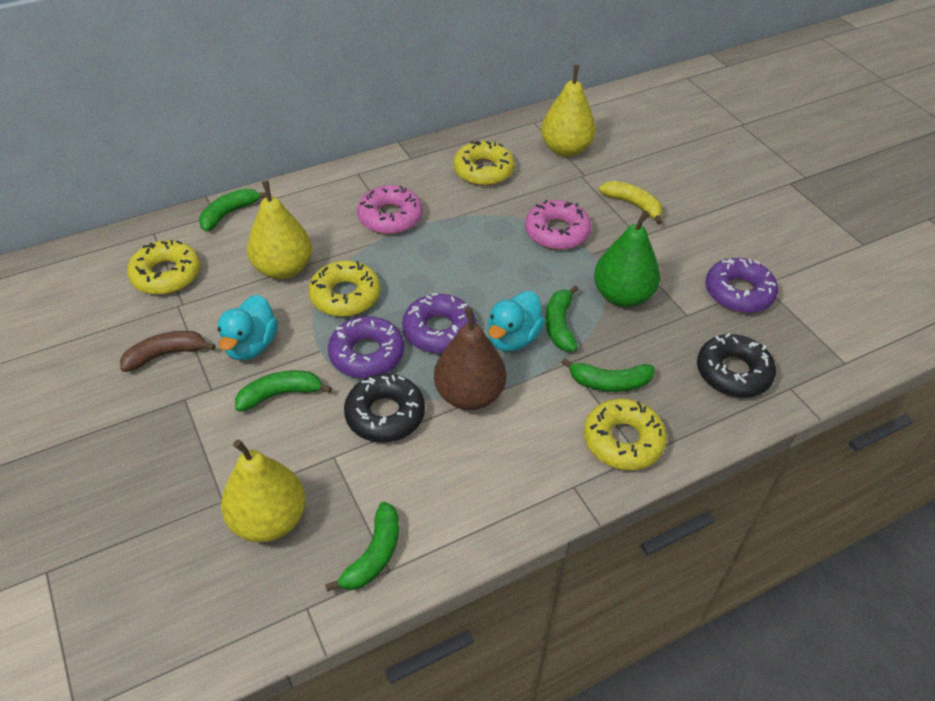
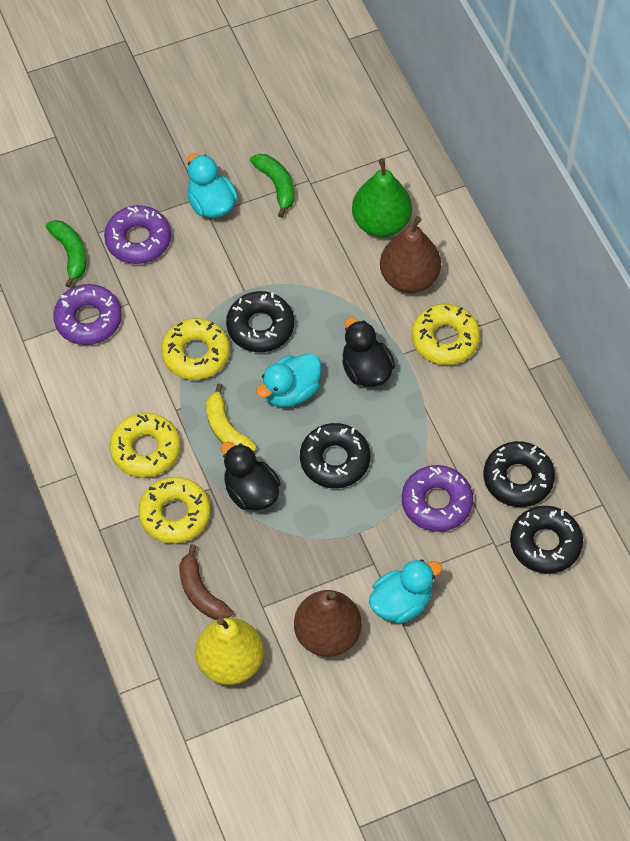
black donut: 2 -> 4
black duck: 0 -> 2
brown pear: 1 -> 2
green banana: 5 -> 2
pink donut: 2 -> 0
turquoise duck: 2 -> 3
yellow pear: 3 -> 1

